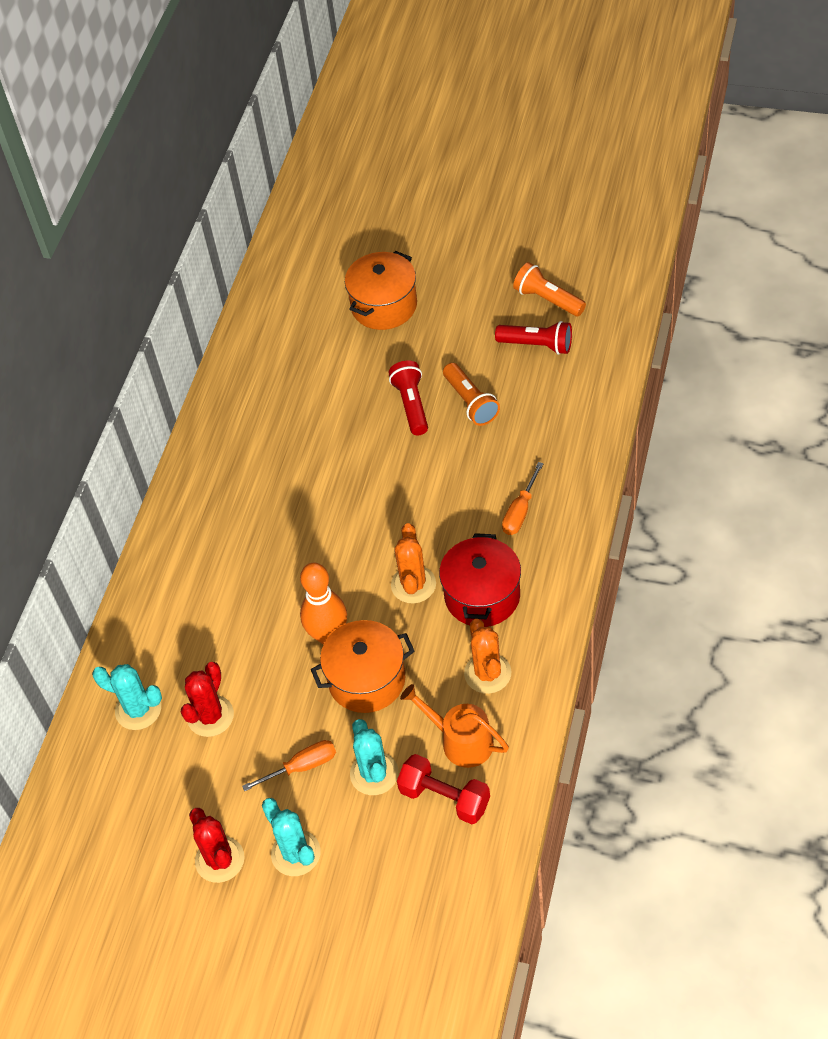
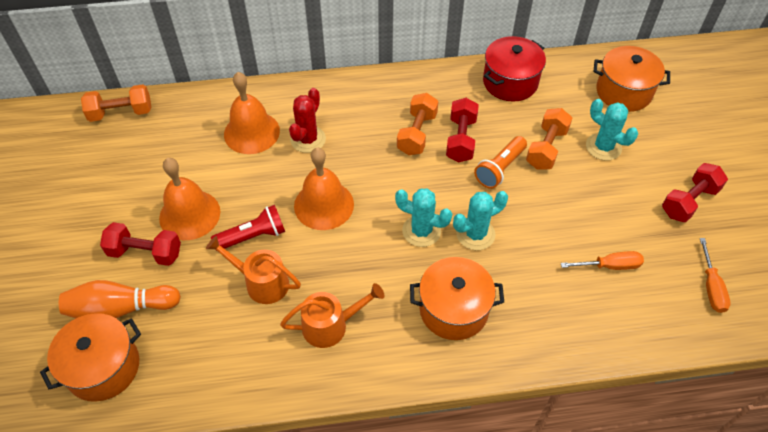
orange bell: 0 -> 3
orange cactus: 2 -> 0
orange dumbbell: 0 -> 3
orange flashlight: 2 -> 1
orange pot: 2 -> 3
orange watering can: 1 -> 2
red cactus: 2 -> 1
red dumbbell: 1 -> 3
red flashlight: 2 -> 1

